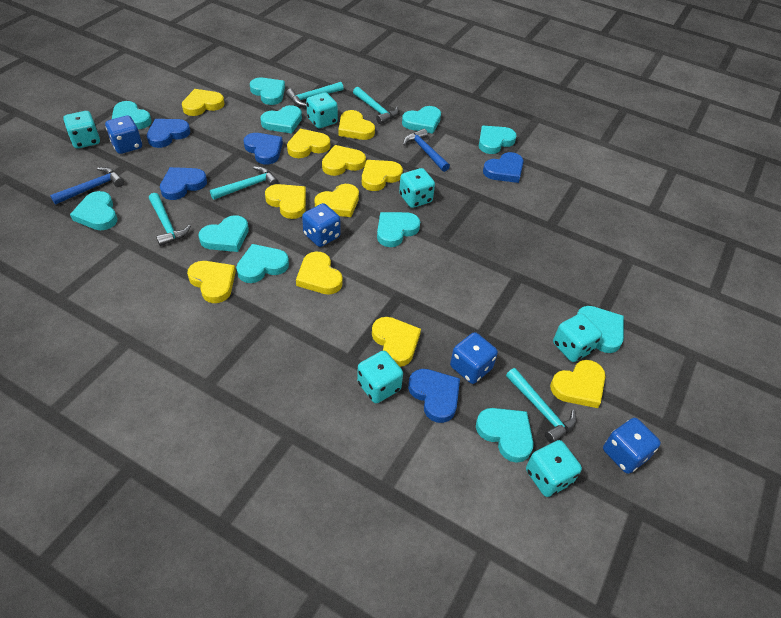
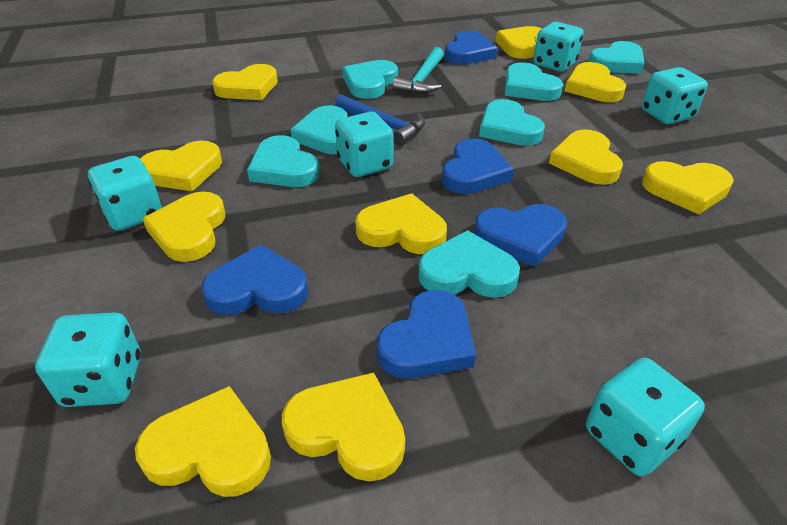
blue dice: 4 -> 0
blue hammer: 2 -> 1
turquoise hammer: 5 -> 1
turquoise heart: 11 -> 7
yellow heart: 11 -> 10

